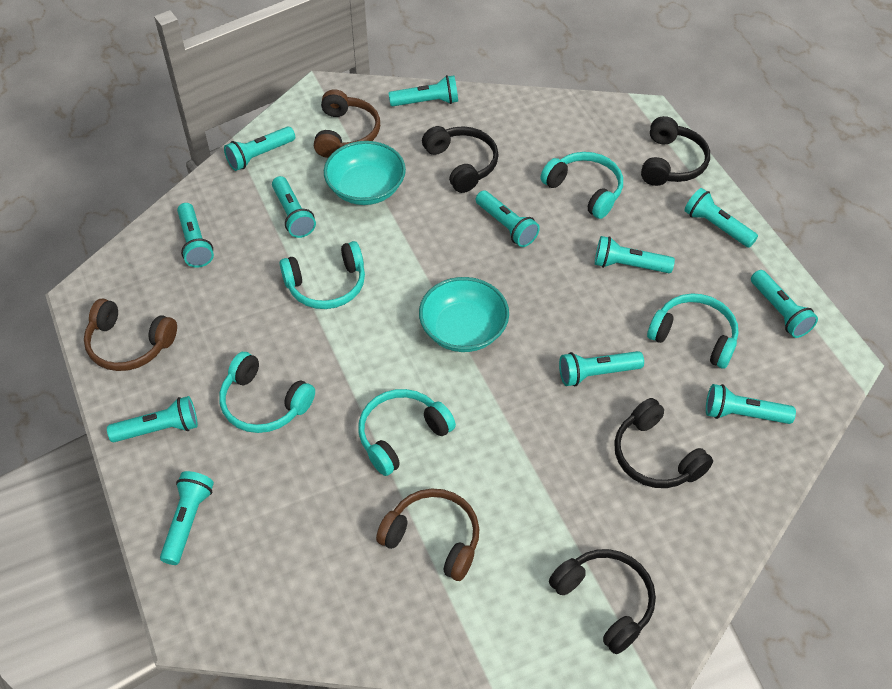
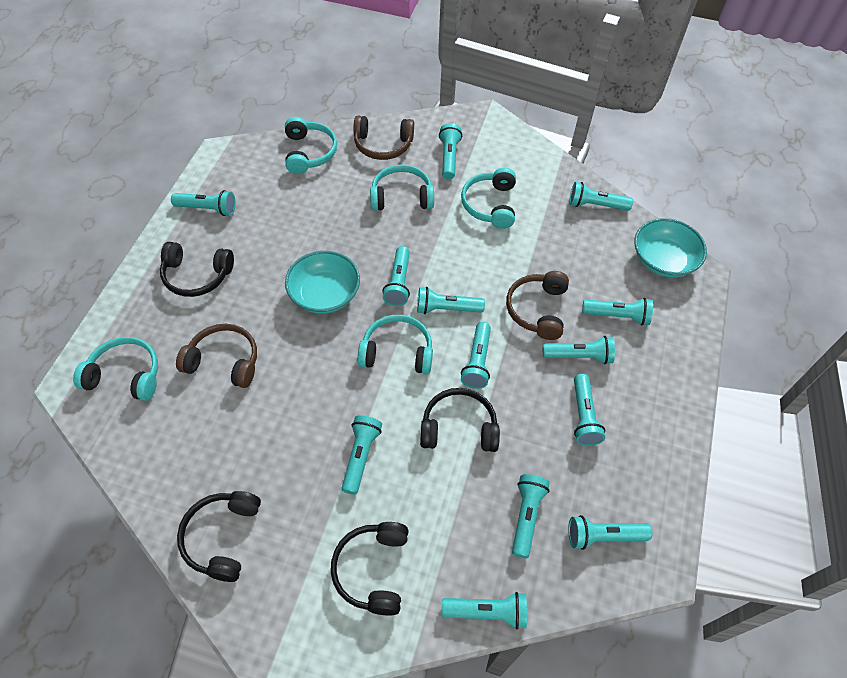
turquoise flashlight: 12 -> 13

